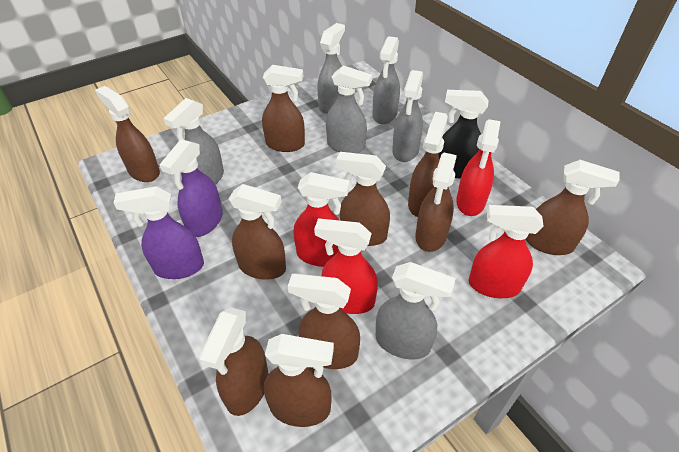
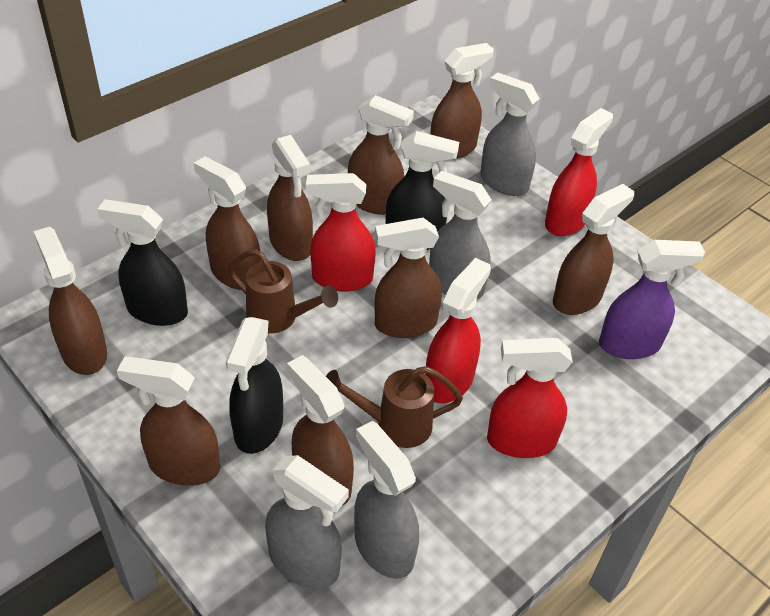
black spray bottle: 1 -> 3
brown spray bottle: 10 -> 9
brown watering can: 0 -> 2
grey spray bottle: 6 -> 4
purple spray bottle: 2 -> 1

